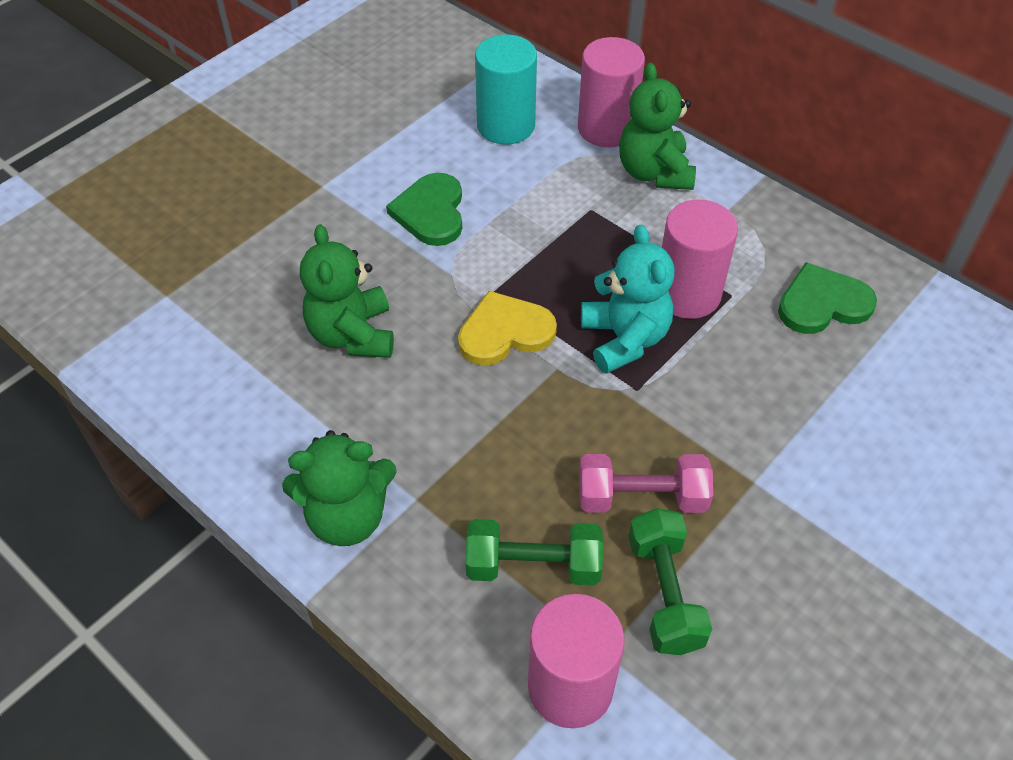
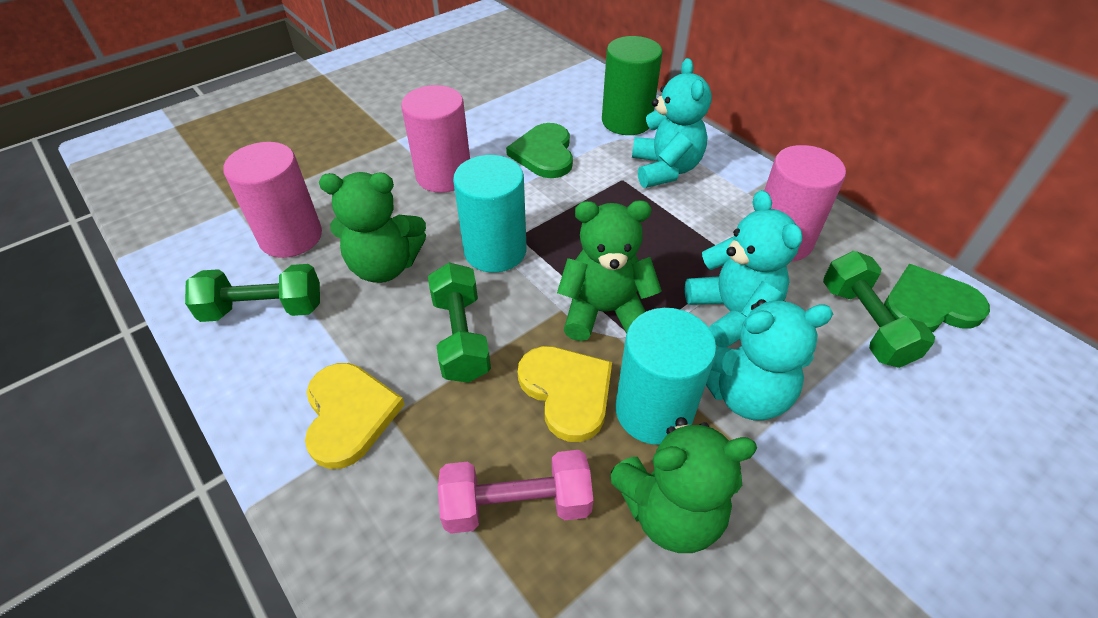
green cylinder: 0 -> 1
green dumbbell: 2 -> 3
turquoise cylinder: 1 -> 2
turquoise teddy bear: 1 -> 3
yellow heart: 1 -> 2

